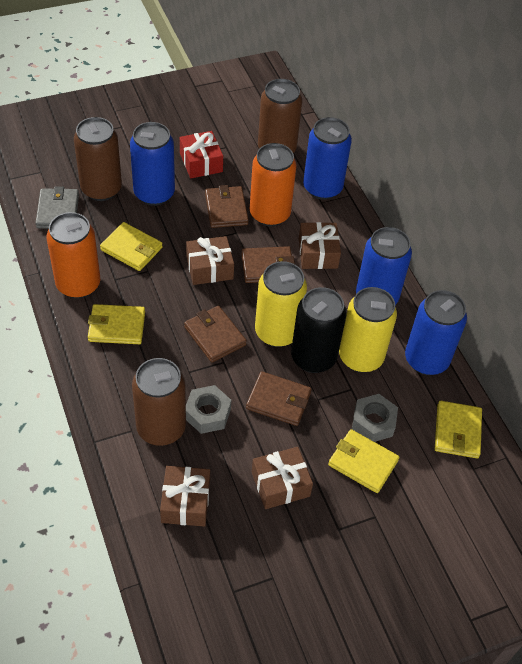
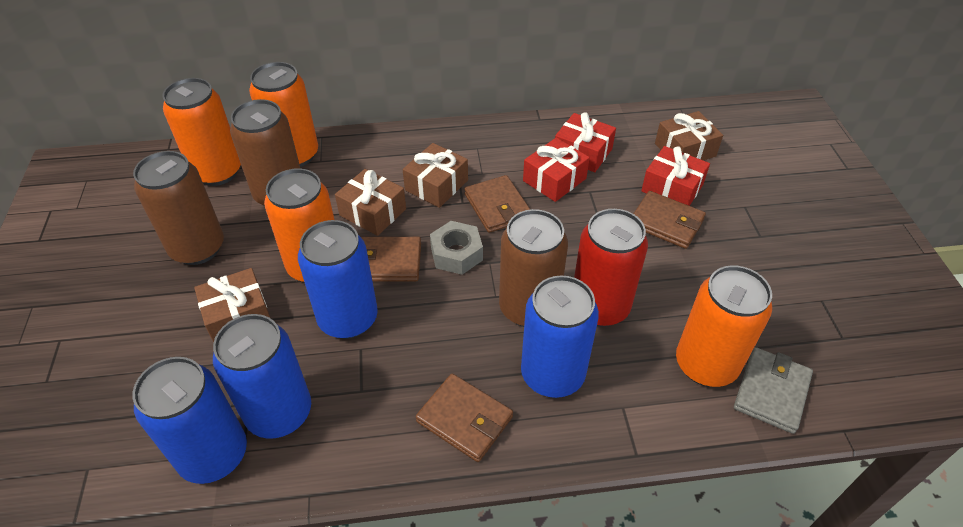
black can: 1 -> 0
grey nut: 2 -> 1
orange can: 2 -> 4
red can: 0 -> 1
red gift: 1 -> 3
yellow can: 2 -> 0
yellow wallet: 4 -> 0

